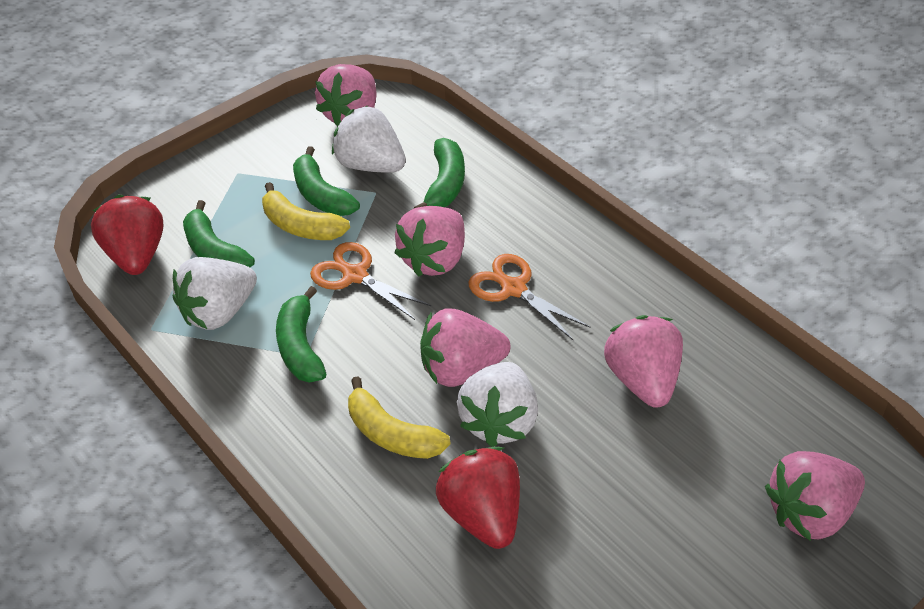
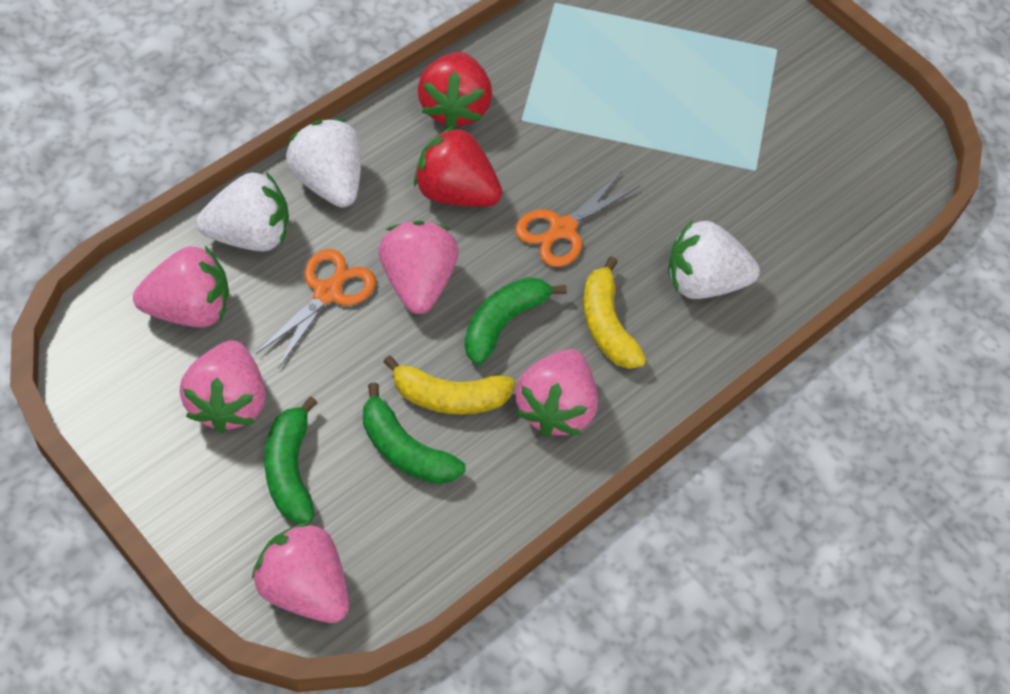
green banana: 4 -> 3

